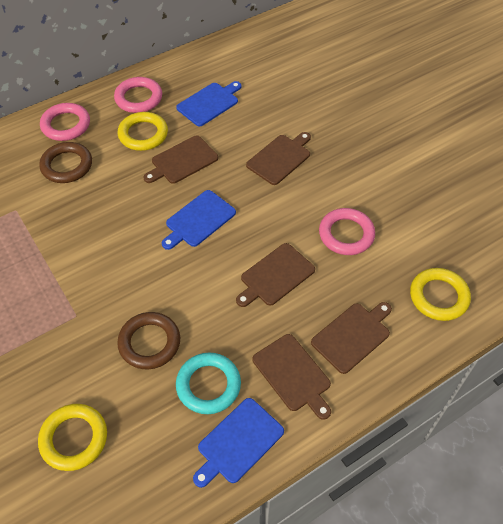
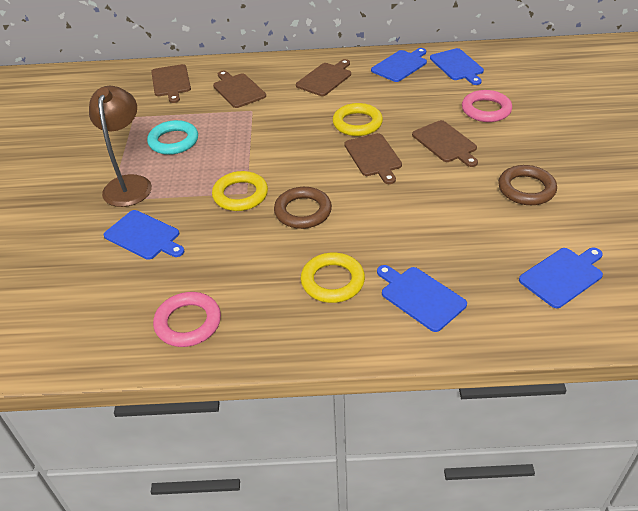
blue cutting board: 3 -> 5
brown lamp: 0 -> 1
pink ring: 3 -> 2

